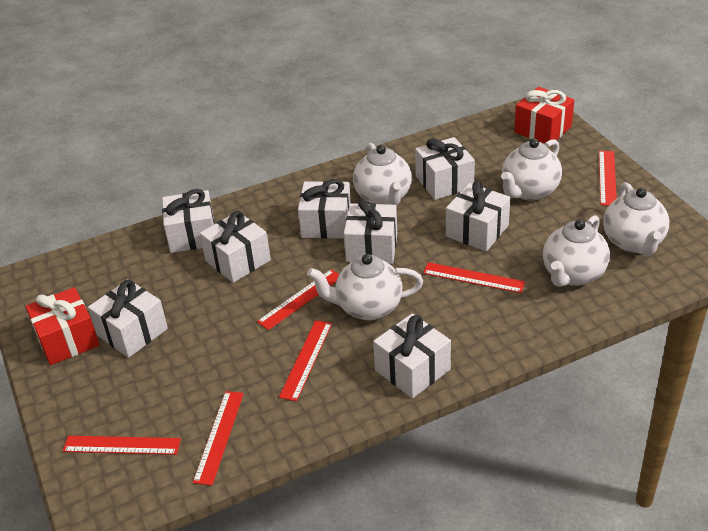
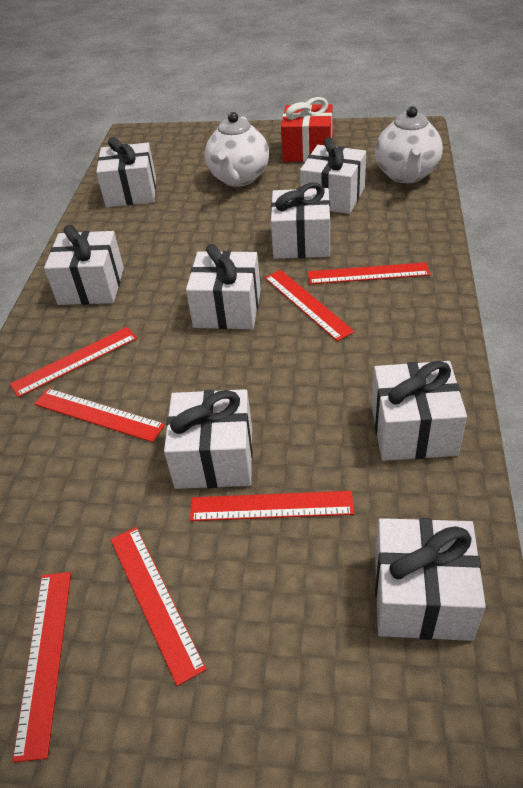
red gift: 2 -> 1
red ruler: 6 -> 7
white teapot: 5 -> 2

